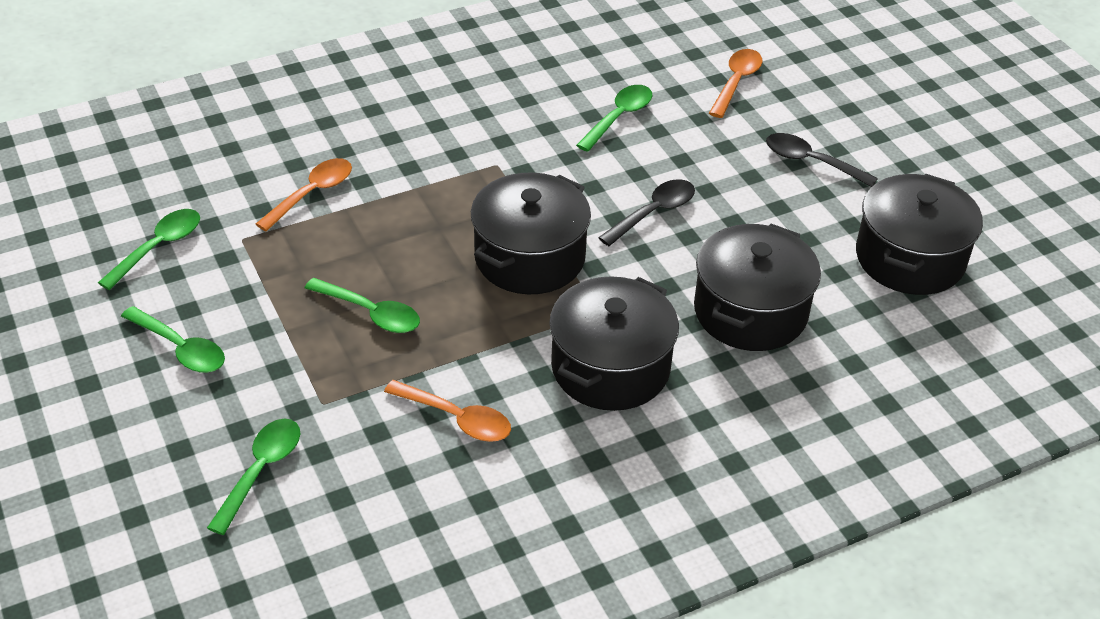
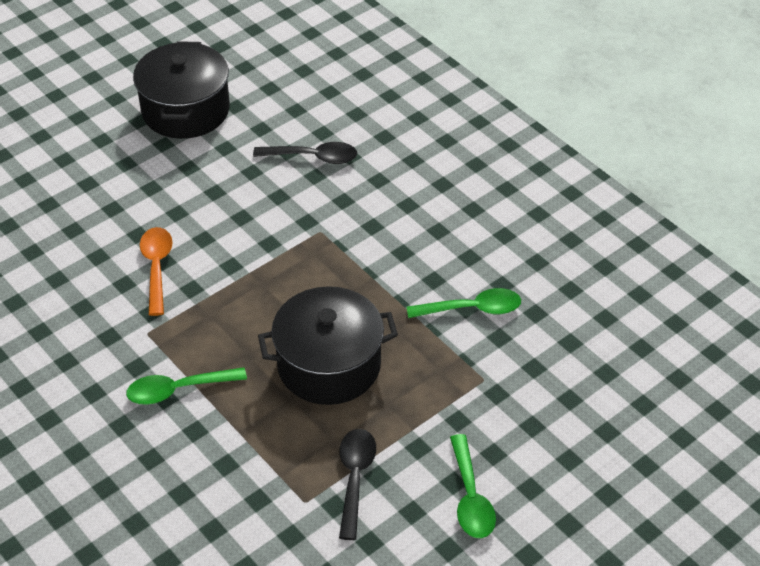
black pot: 4 -> 2
green spoon: 5 -> 3
orange spoon: 3 -> 1

